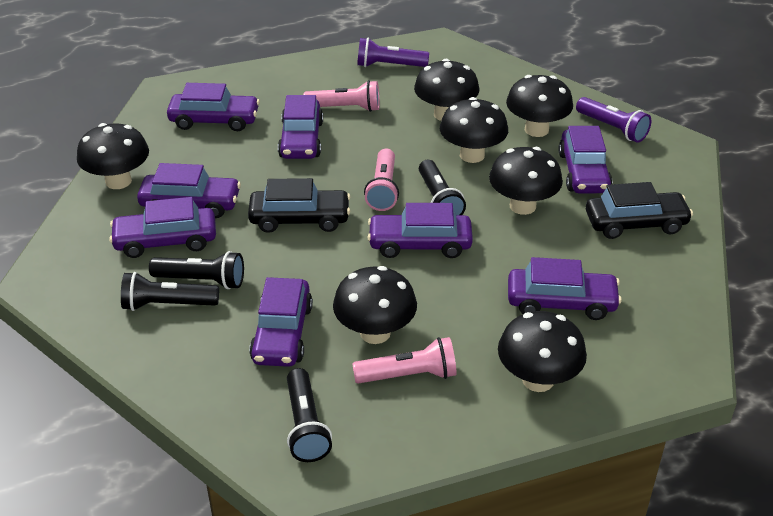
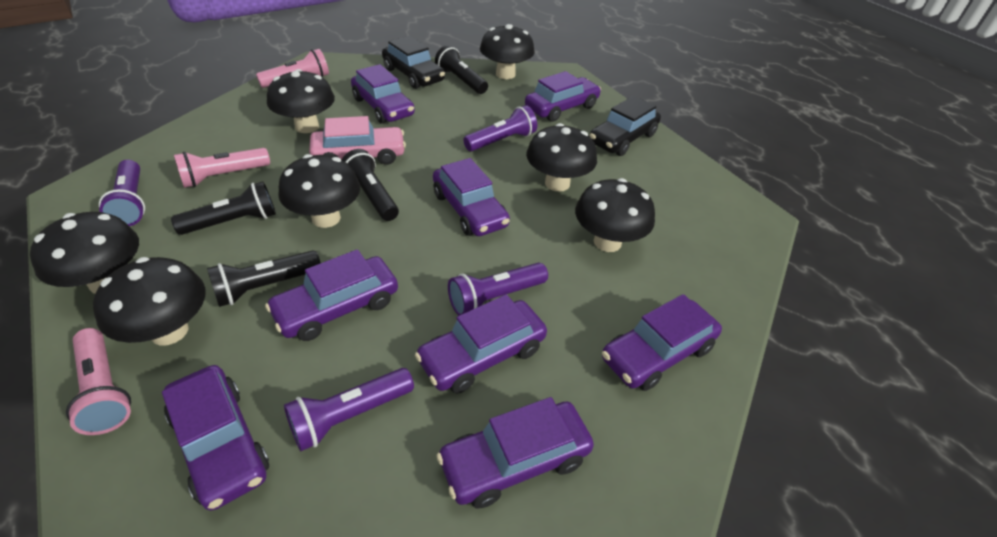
pink car: 0 -> 1
purple flashlight: 2 -> 4

